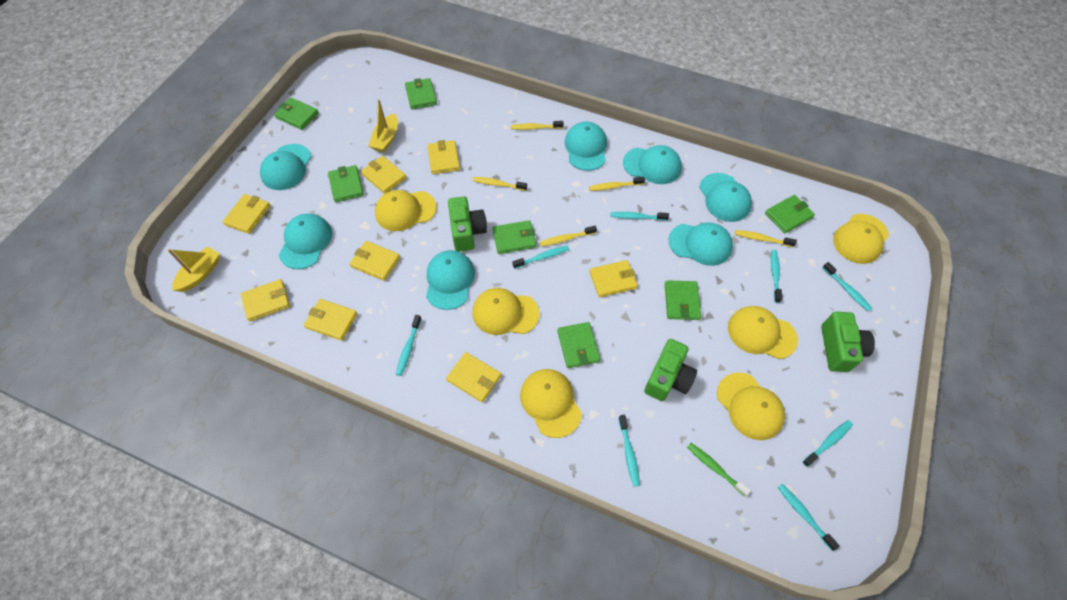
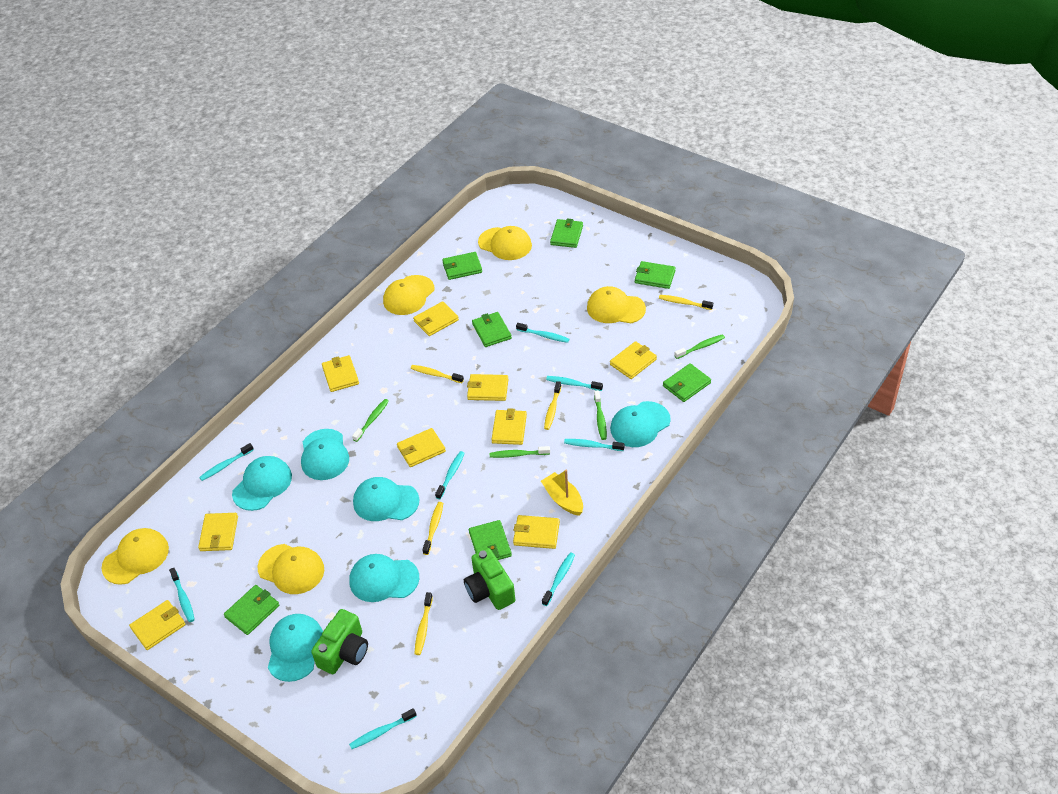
green camera: 3 -> 2
green toothbrush: 1 -> 4
turquoise cap: 7 -> 6
yellow boat: 2 -> 1
yellow cap: 6 -> 5
yellow wallet: 8 -> 9

